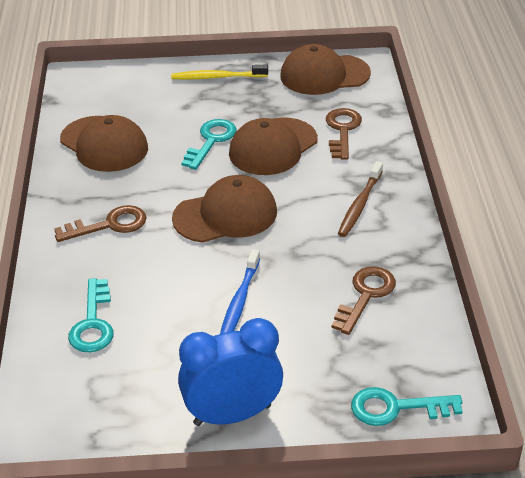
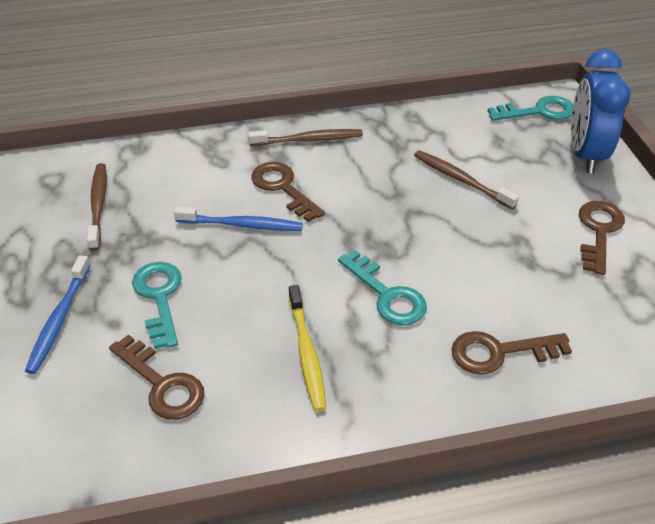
blue toothbrush: 1 -> 2
brown cap: 4 -> 0
brown key: 3 -> 4
brown toothbrush: 1 -> 3

